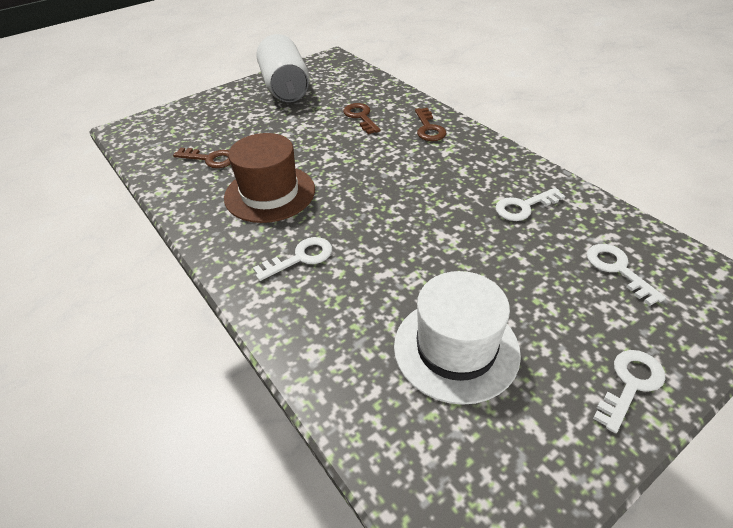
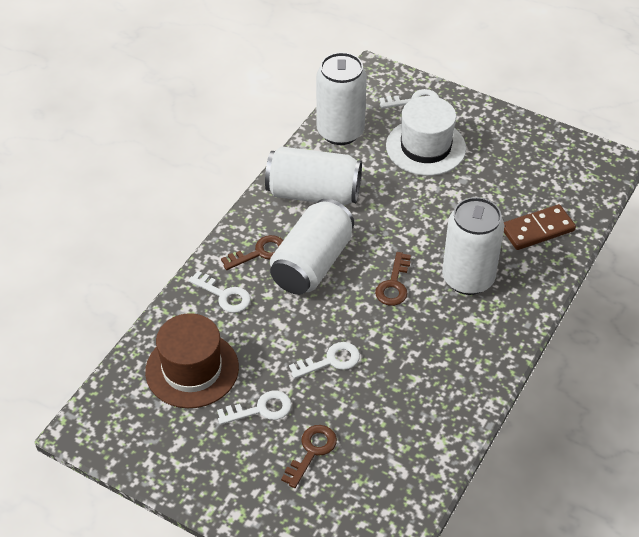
brown domino: 0 -> 1
white can: 1 -> 4

